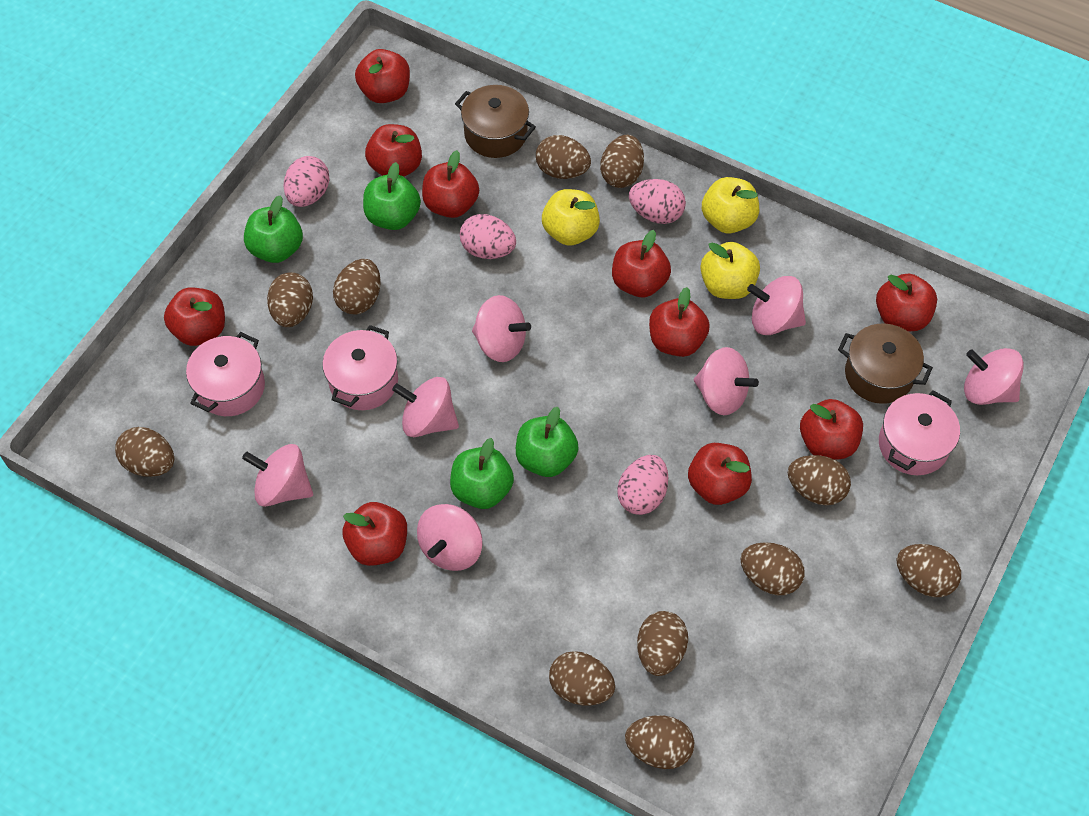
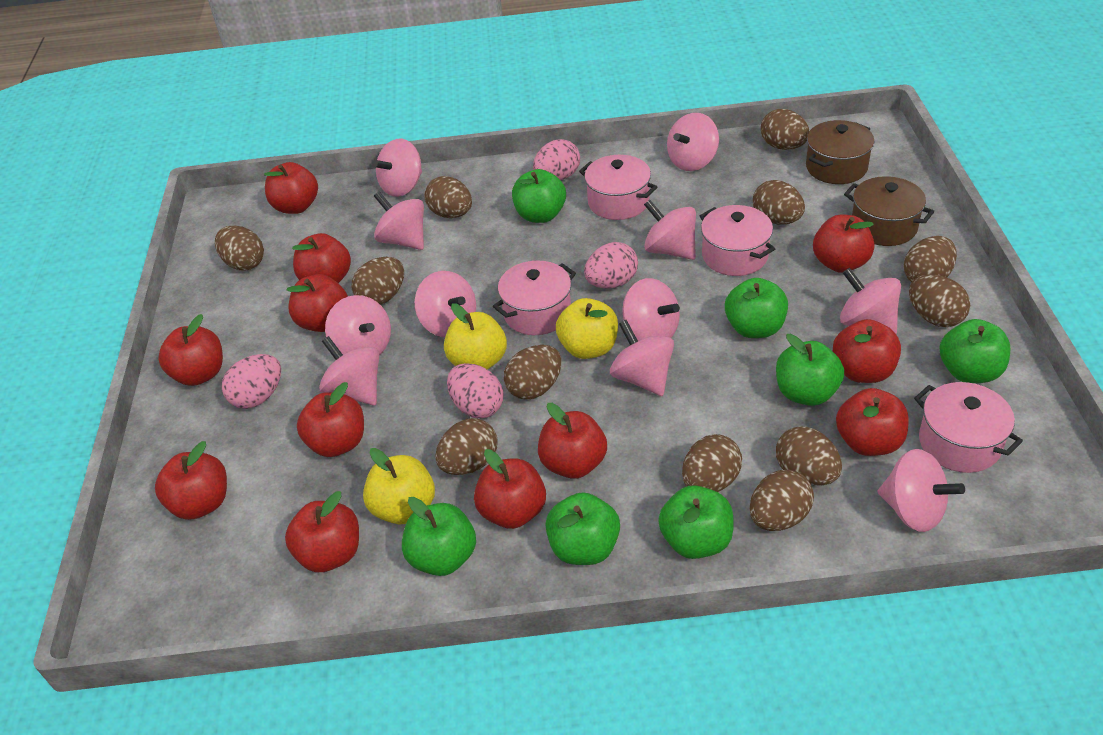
brown egg: 11 -> 12
green apple: 4 -> 7
pink pot: 3 -> 4
pink spinning top: 7 -> 11
red apple: 10 -> 12

